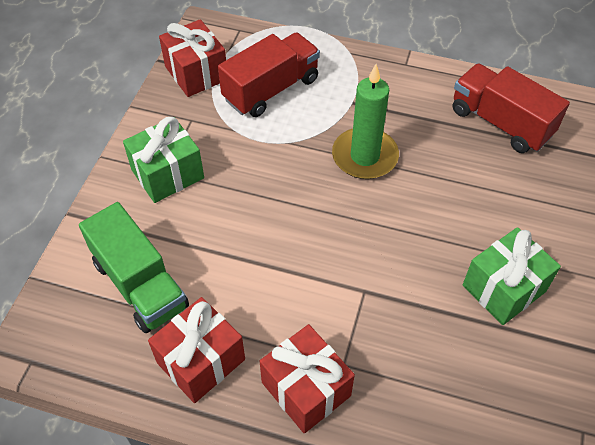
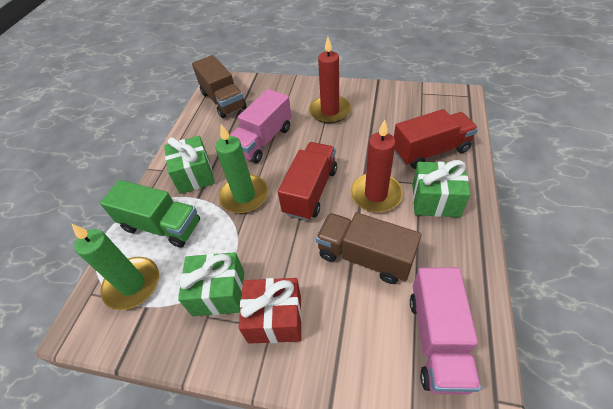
brown truck: 0 -> 2
green candle: 1 -> 2
green gift: 2 -> 3
pink truck: 0 -> 2
red candle: 0 -> 2
red gift: 3 -> 1

